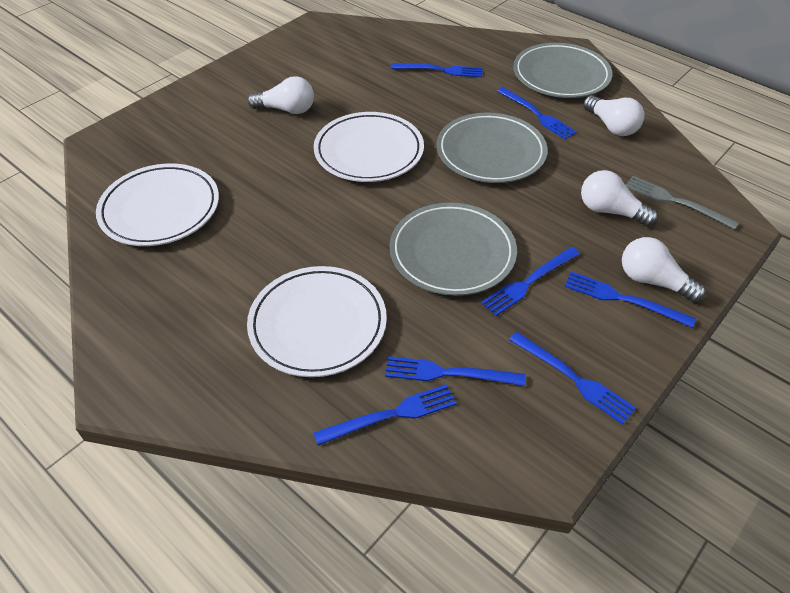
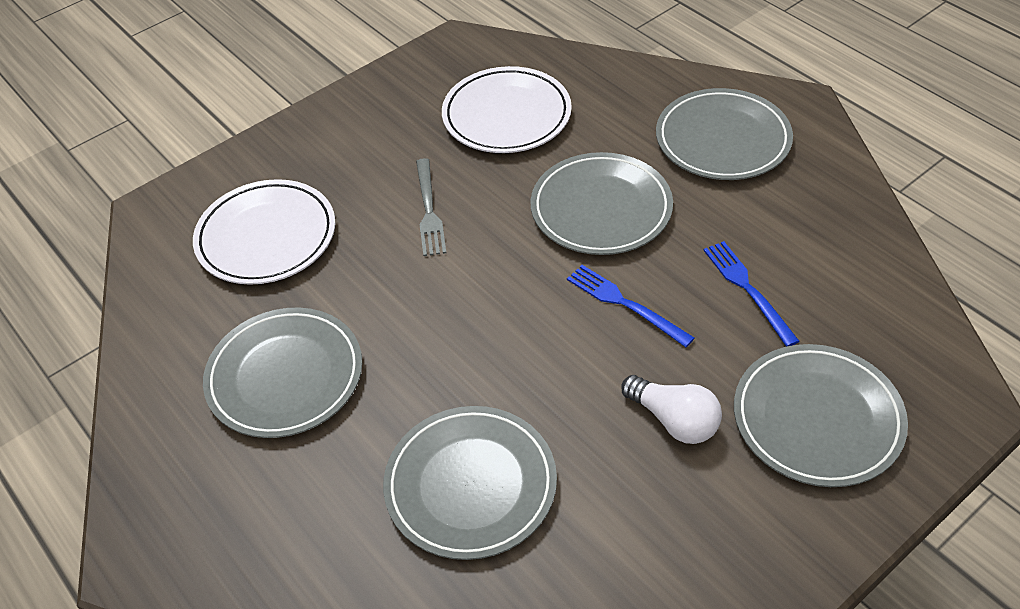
blue fork: 7 -> 2
grey plate: 3 -> 5
white light bulb: 4 -> 1
white plate: 3 -> 2

